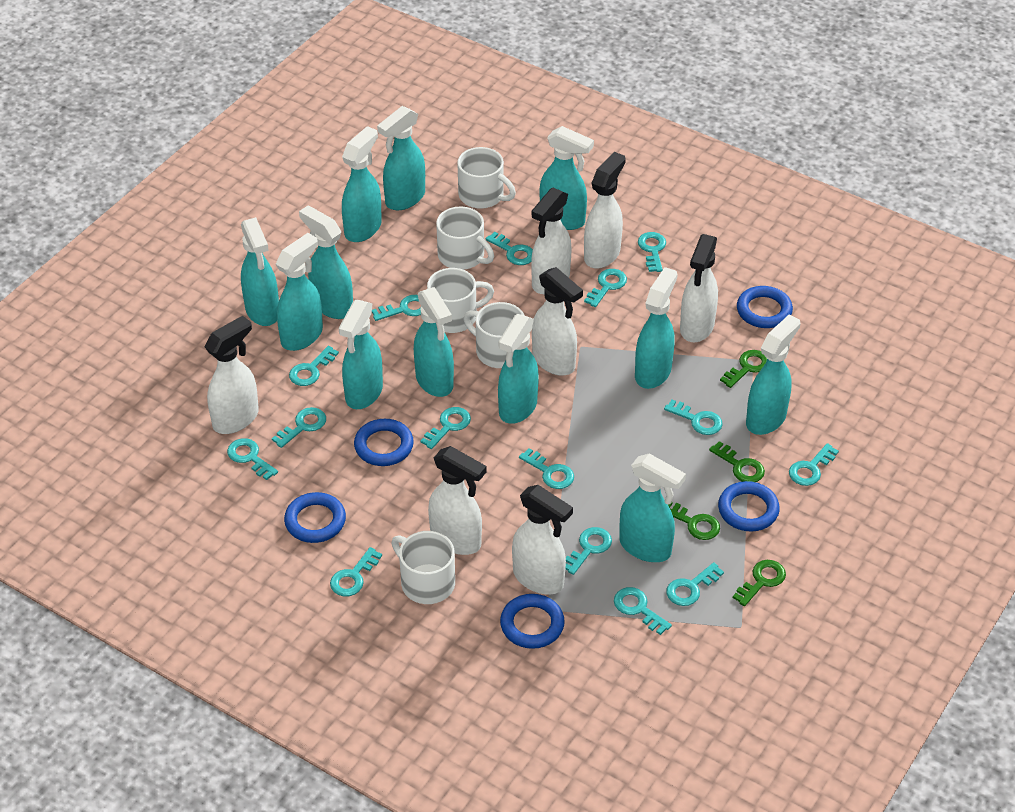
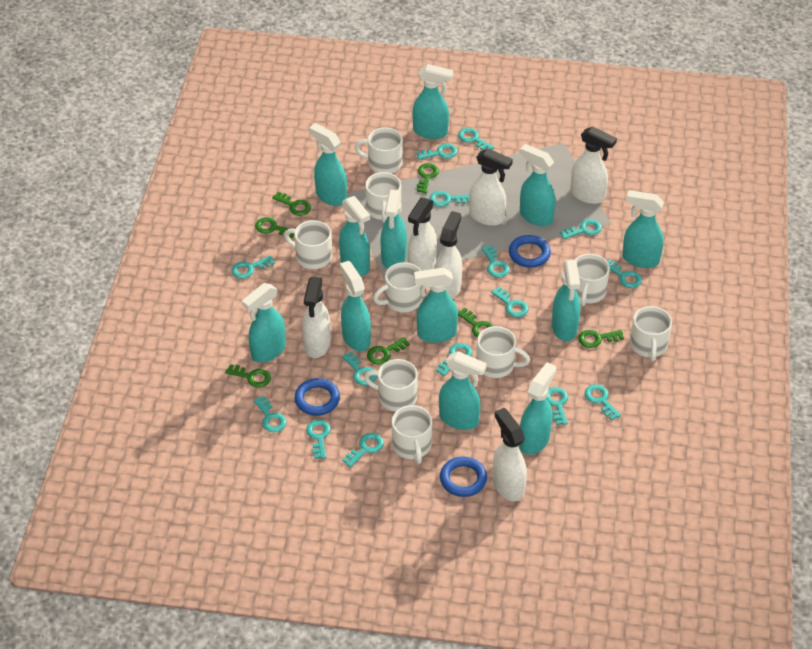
blue ring: 5 -> 3
green key: 4 -> 7
white mug: 5 -> 9
white spray bottle: 7 -> 6

